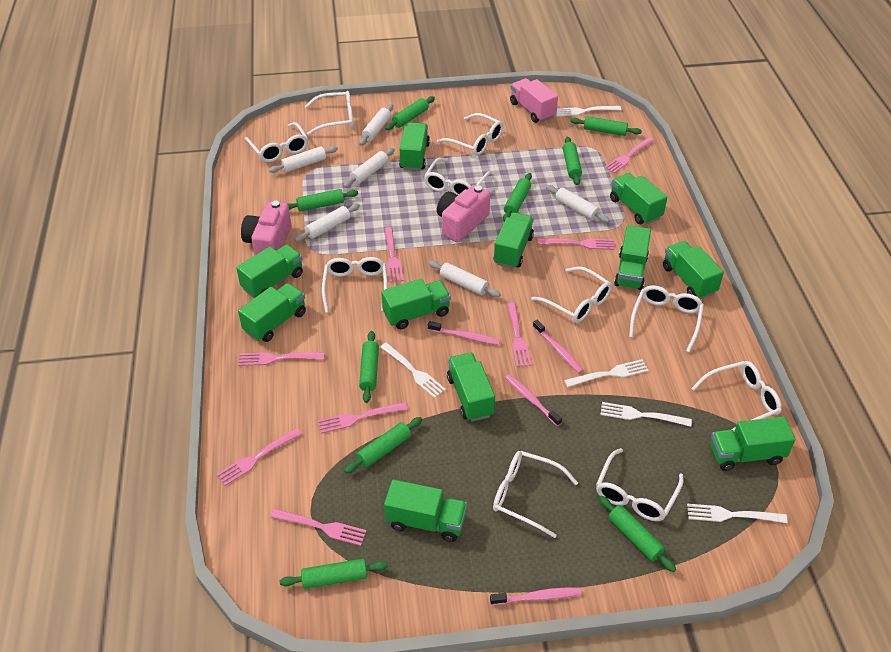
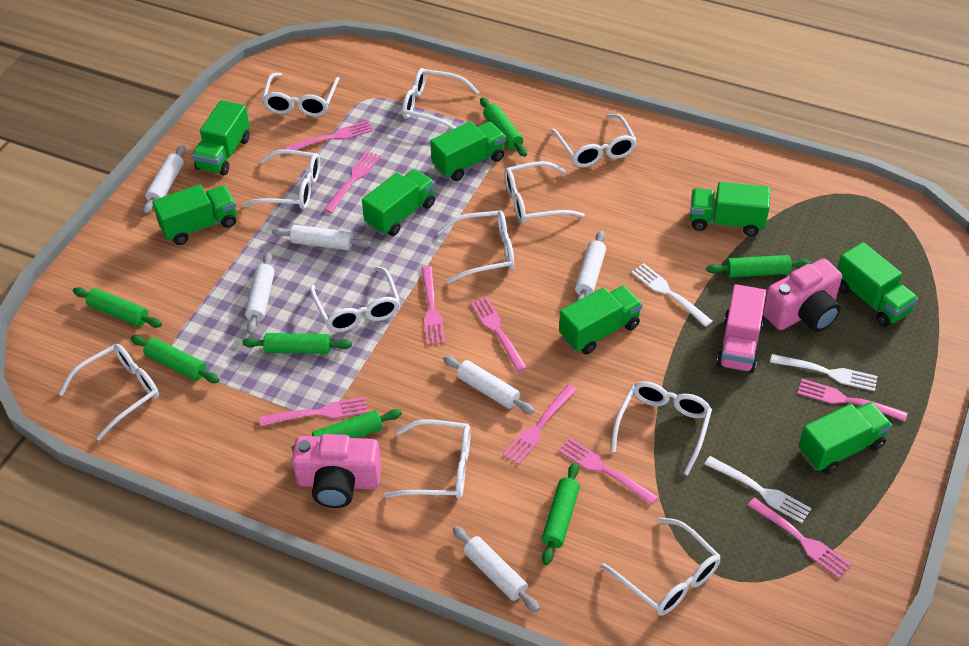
green rolling pin: 9 -> 7
green truck: 11 -> 8
pink fork: 8 -> 9
pink toothbrush: 4 -> 0
white fork: 5 -> 3
white glasses: 10 -> 11

